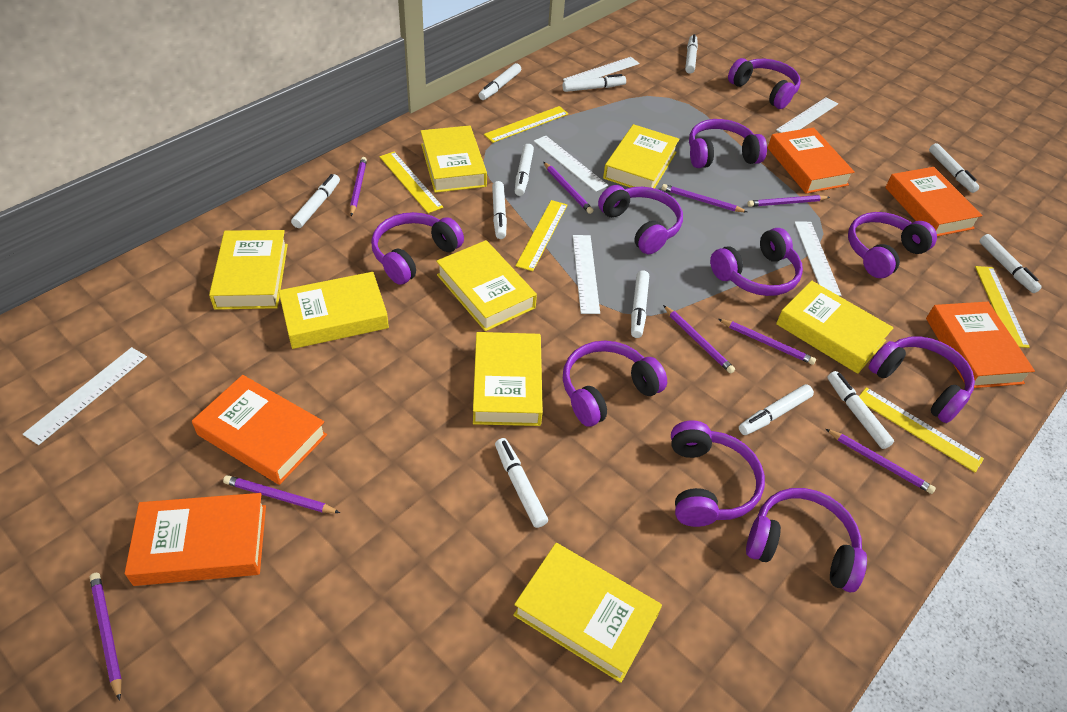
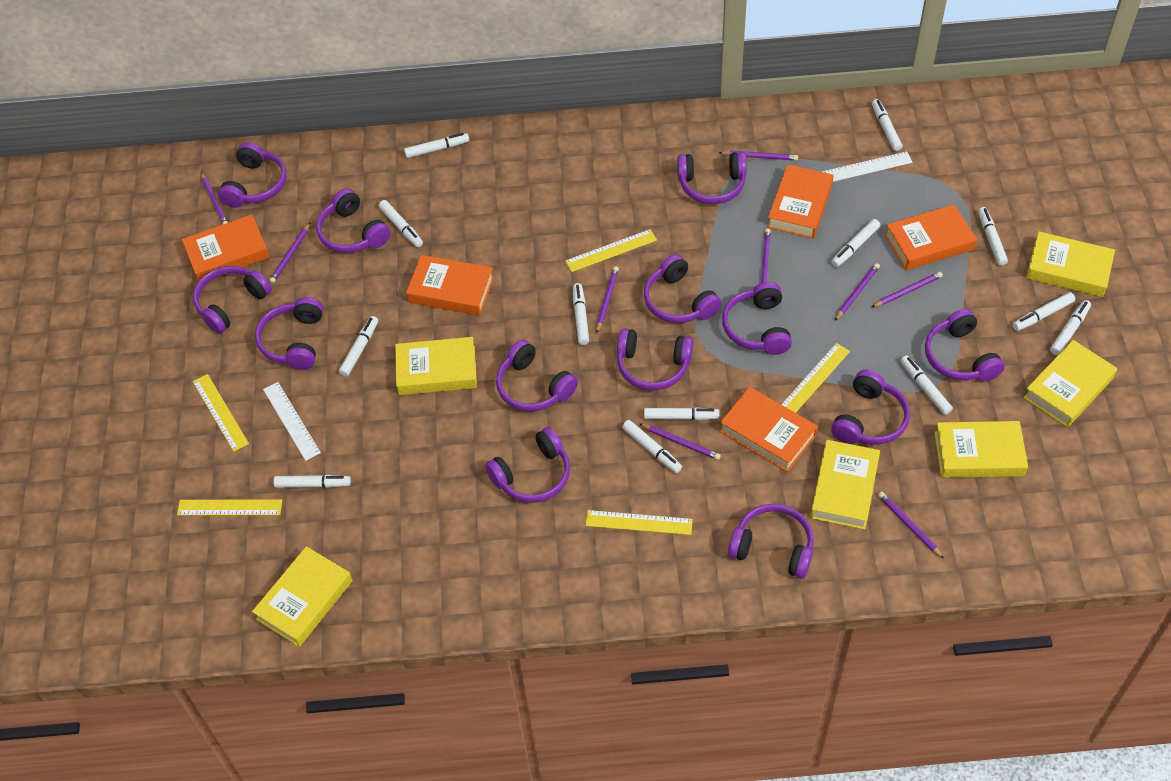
purple headphones: 10 -> 13
white marker: 12 -> 13
white ruler: 6 -> 2
yellow book: 8 -> 6

